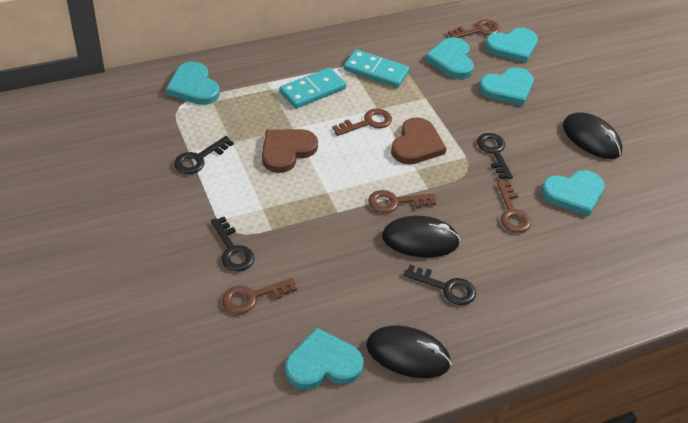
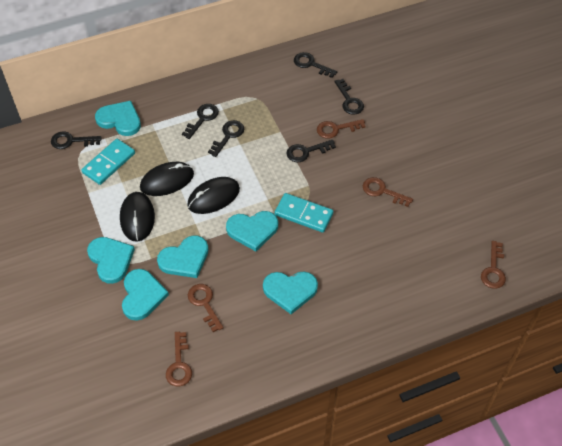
black key: 4 -> 6
brown heart: 2 -> 0

